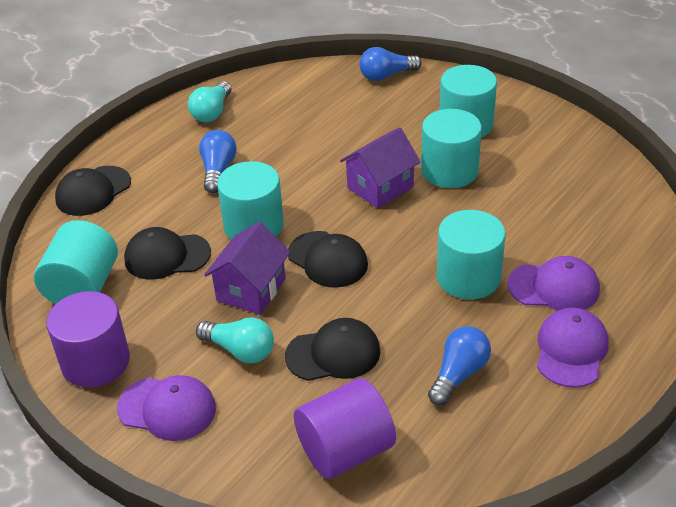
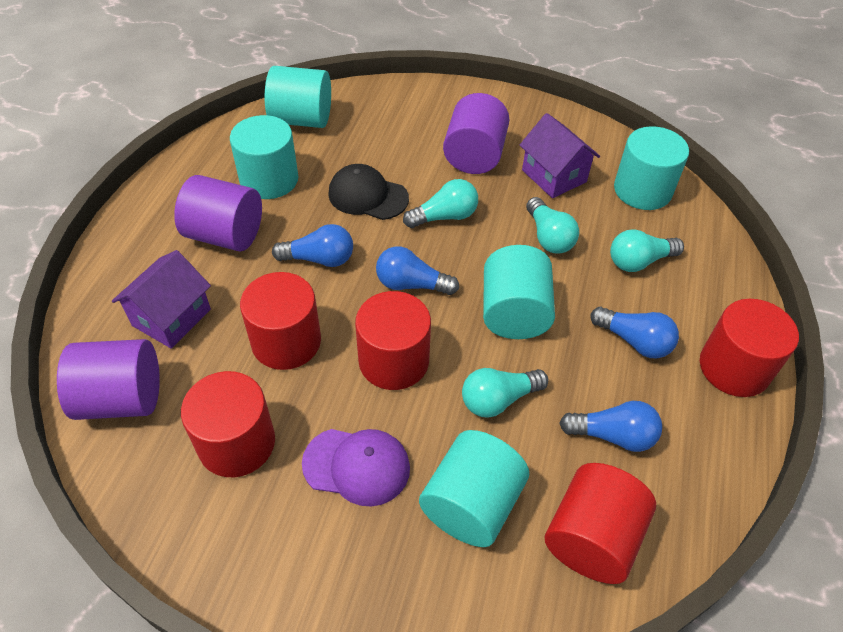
black cap: 4 -> 1
blue light bulb: 3 -> 4
purple cap: 3 -> 1
purple cylinder: 2 -> 3
red cylinder: 0 -> 5
turquoise light bulb: 2 -> 4

